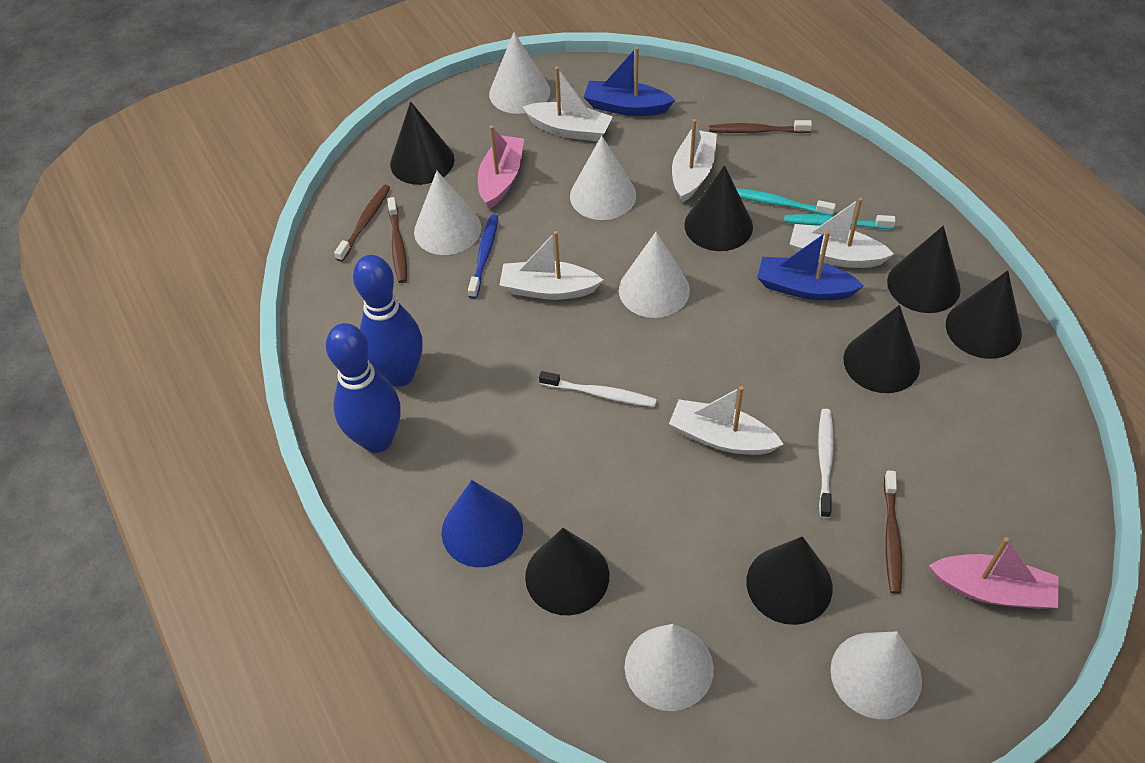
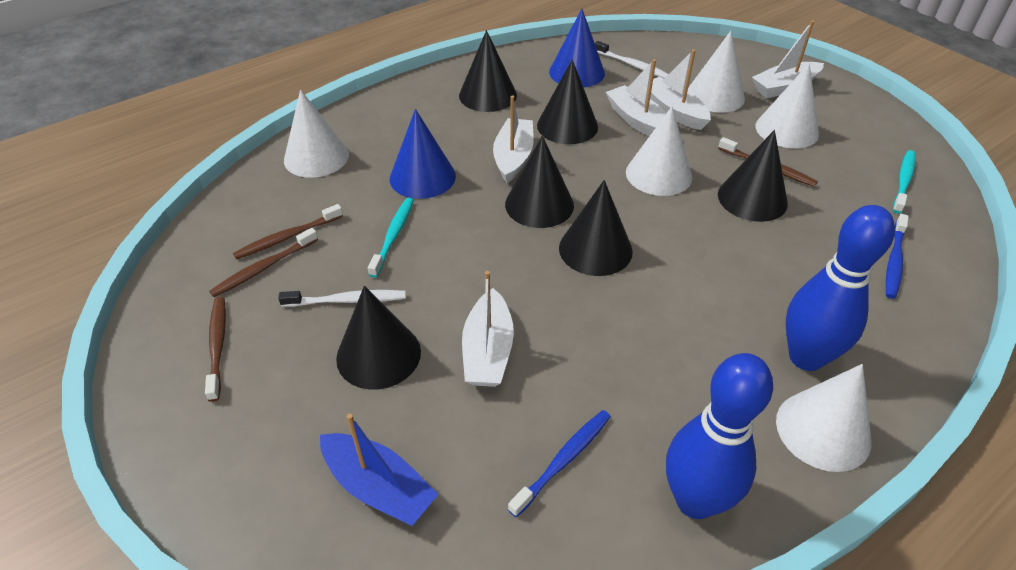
black cone: 7 -> 6
blue boat: 2 -> 1
blue cone: 1 -> 2
blue toothbrush: 1 -> 2
pink boat: 2 -> 0
white cone: 6 -> 5

